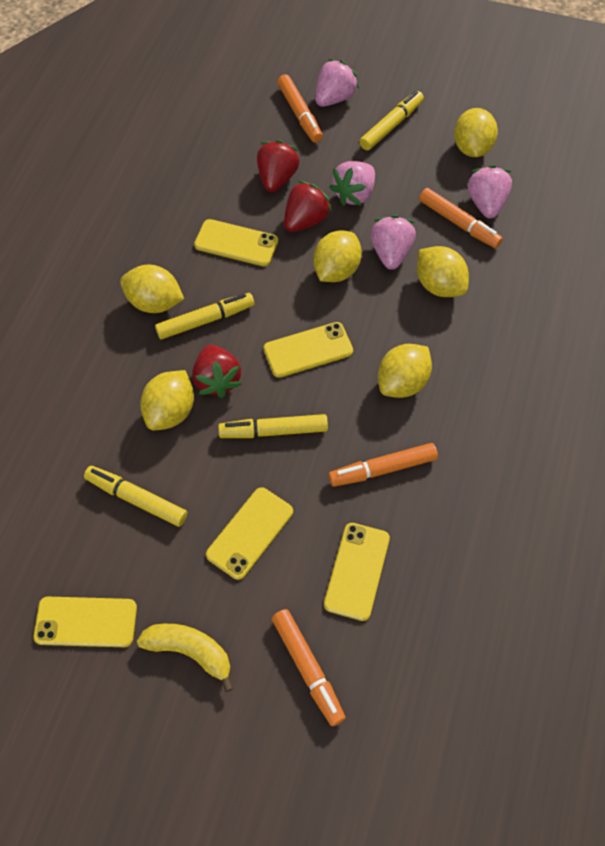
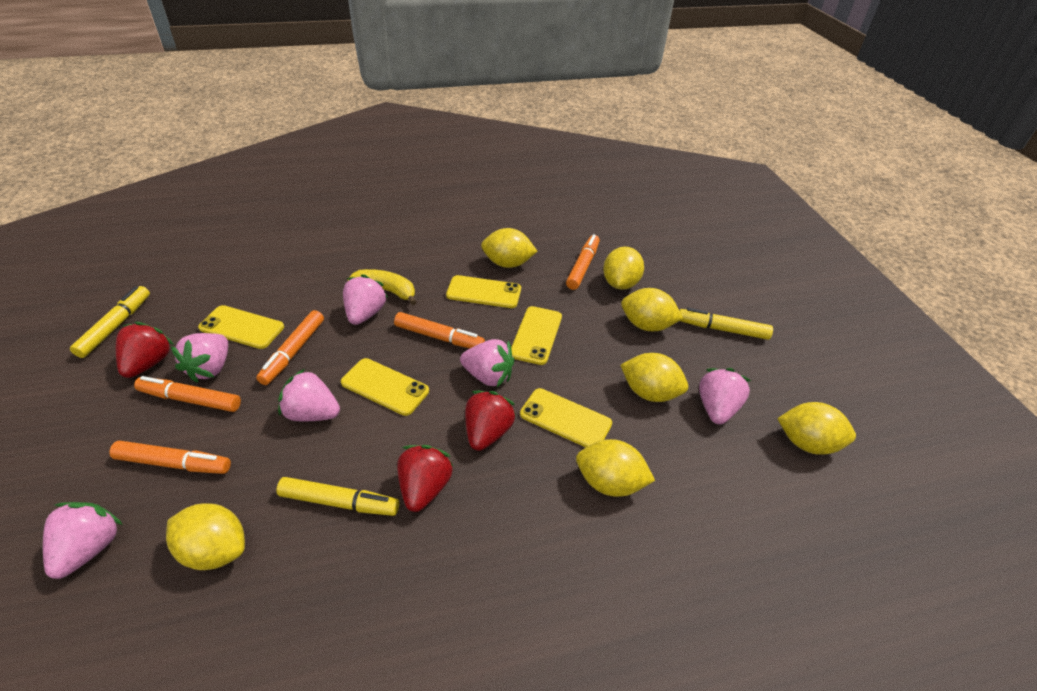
orange marker: 4 -> 5
pink strawberry: 4 -> 6
yellow lemon: 6 -> 7
yellow marker: 4 -> 3

